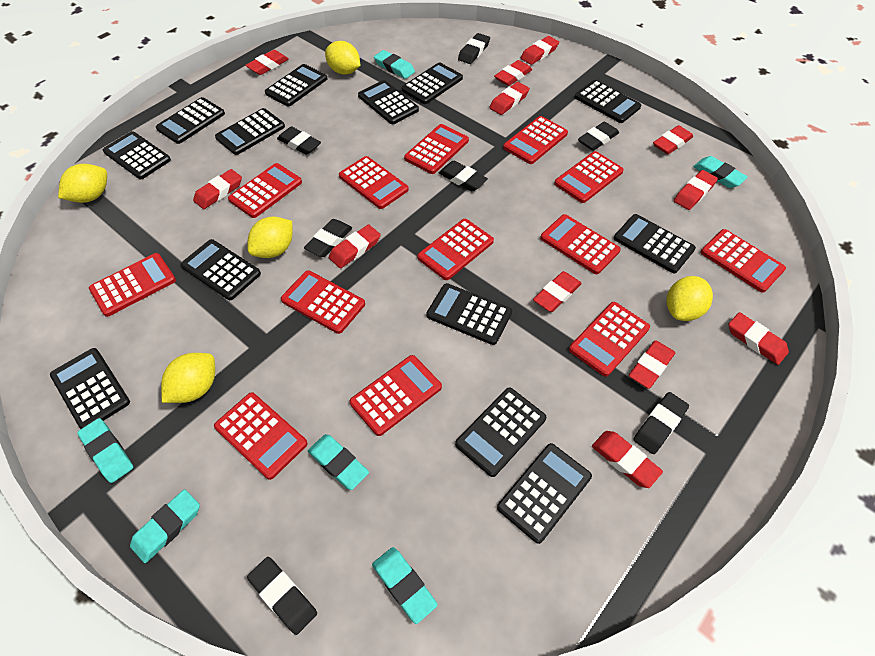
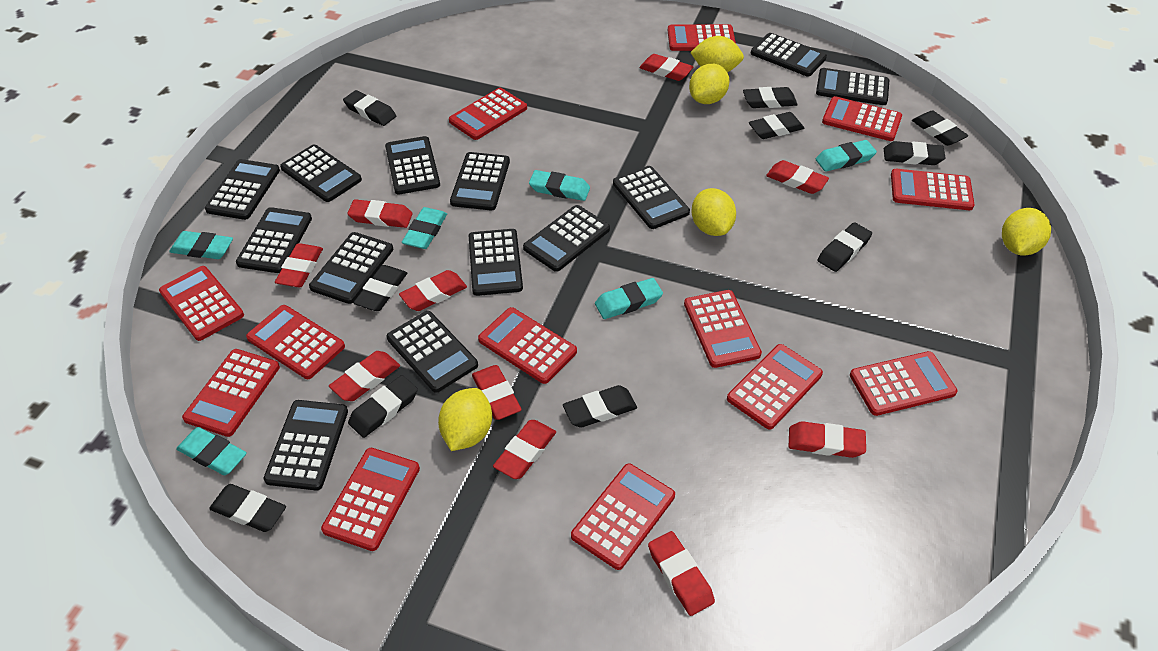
black eraser: 7 -> 10
red eraser: 12 -> 10

